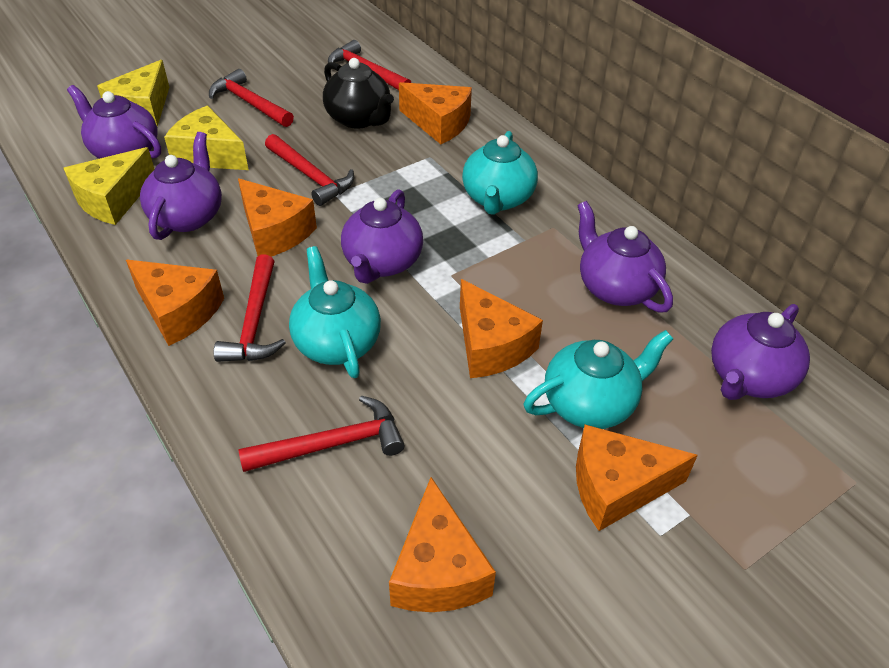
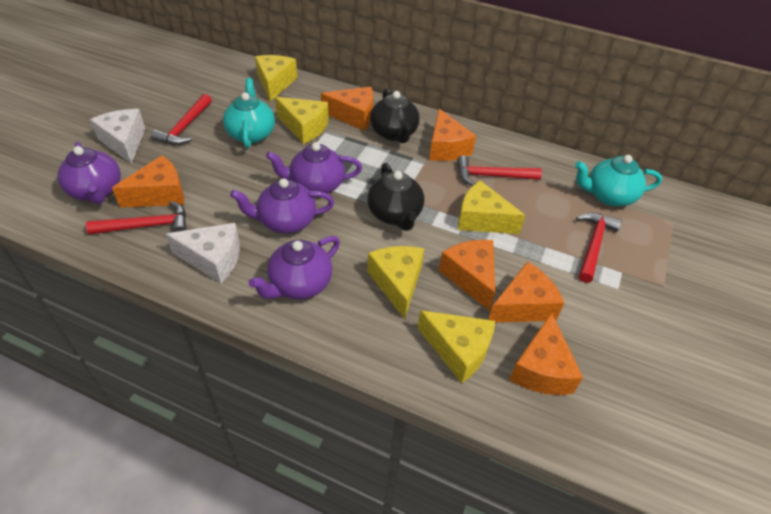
black teapot: 1 -> 2
purple teapot: 5 -> 4
red hammer: 5 -> 4
turquoise teapot: 3 -> 2
white cheese: 0 -> 2
yellow cheese: 3 -> 5

